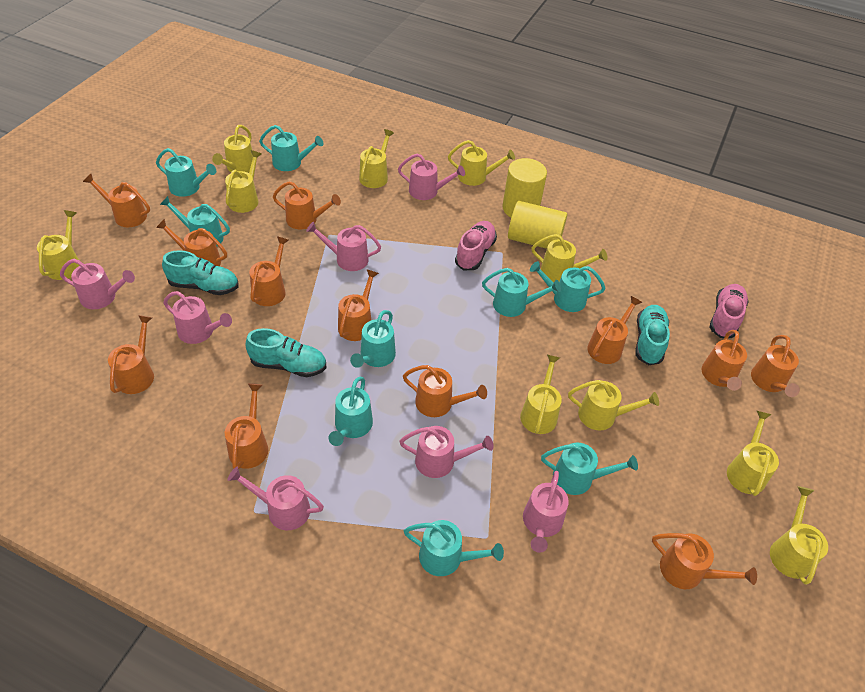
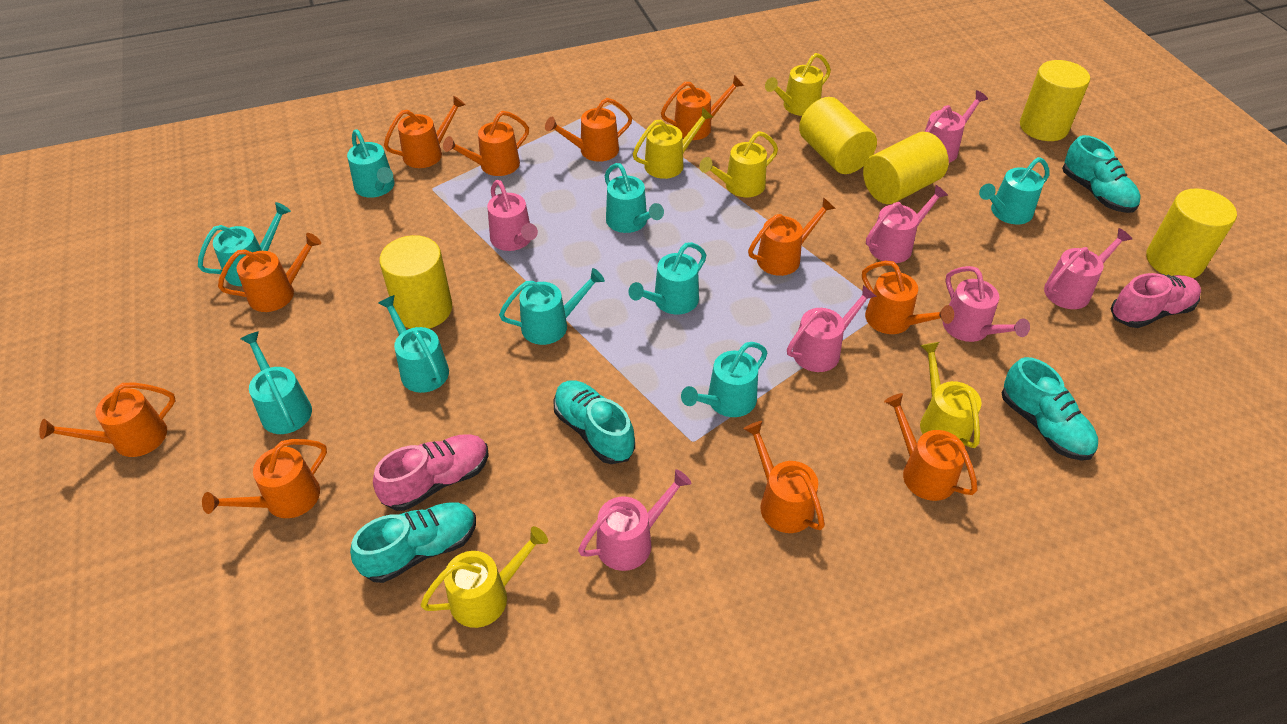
orange watering can: 12 -> 11
turquoise shoe: 3 -> 4
yellow cylinder: 2 -> 5
yellow watering can: 10 -> 5

